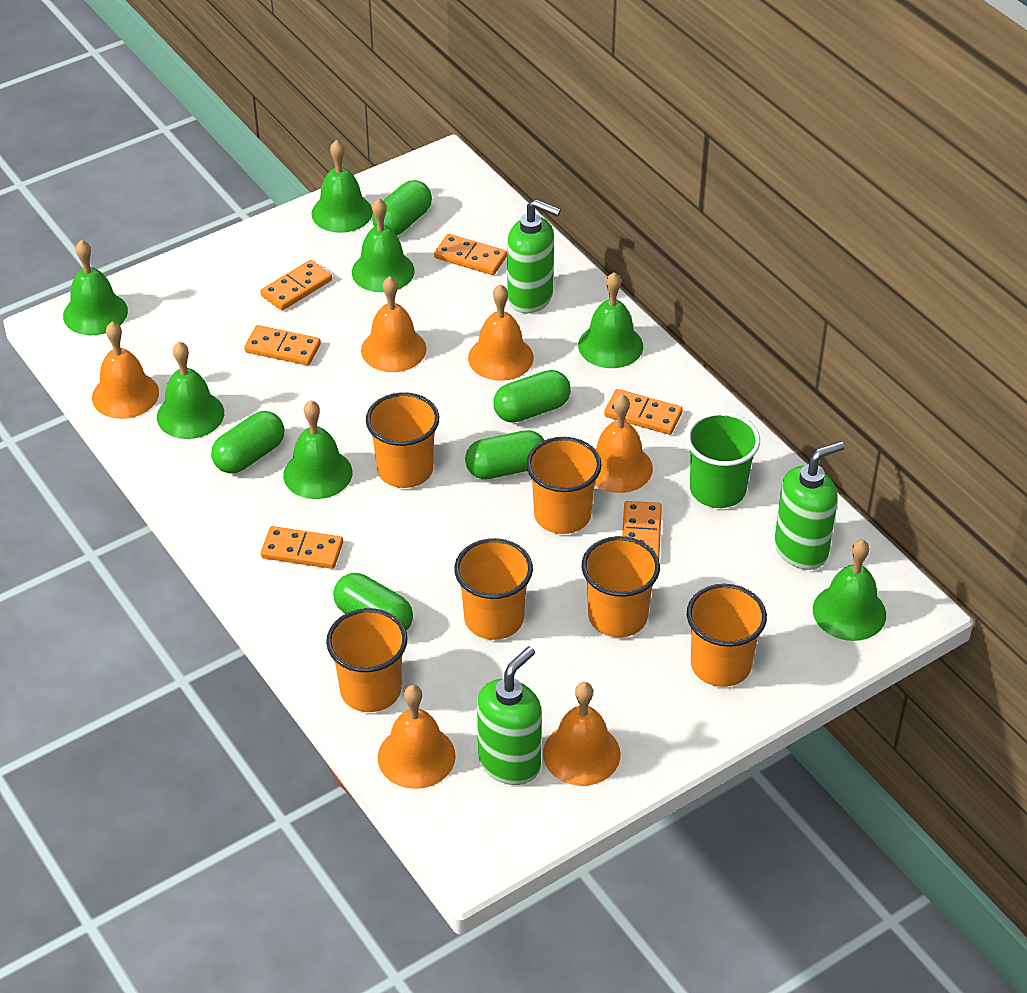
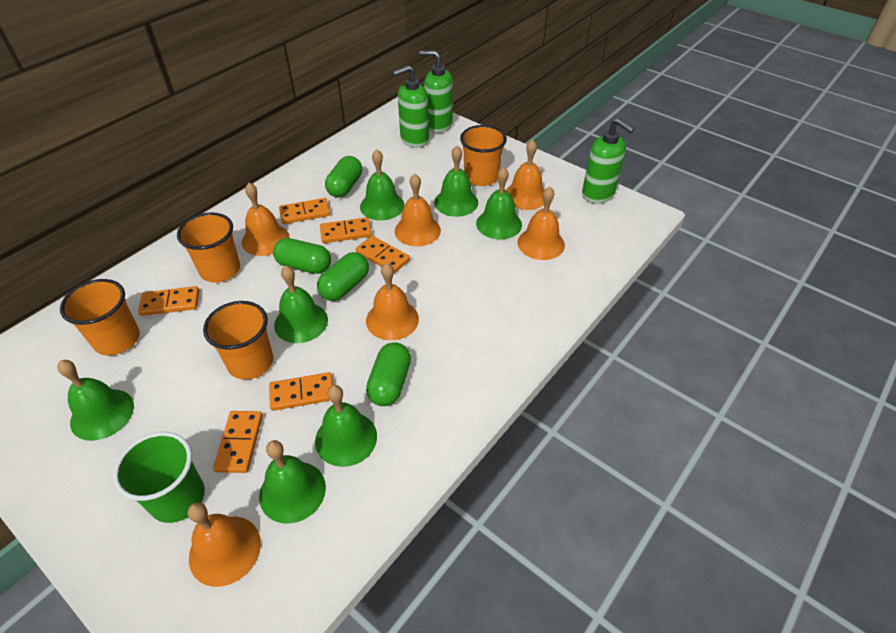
green capsule: 5 -> 4
orange cup: 6 -> 4

